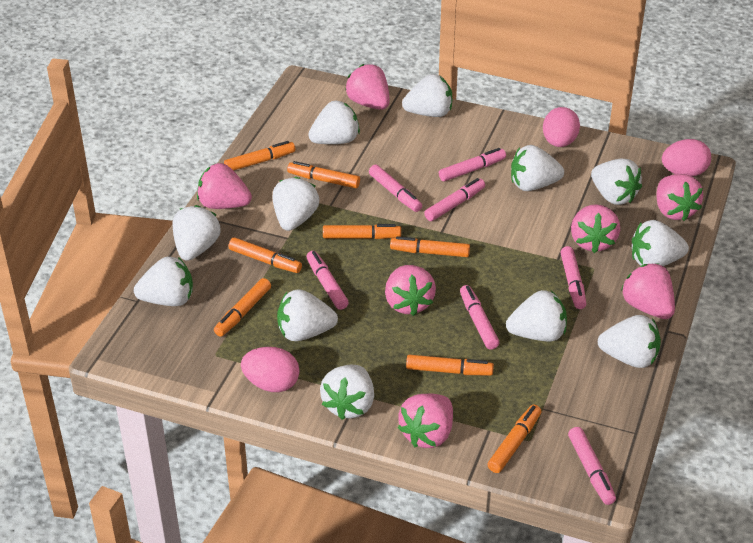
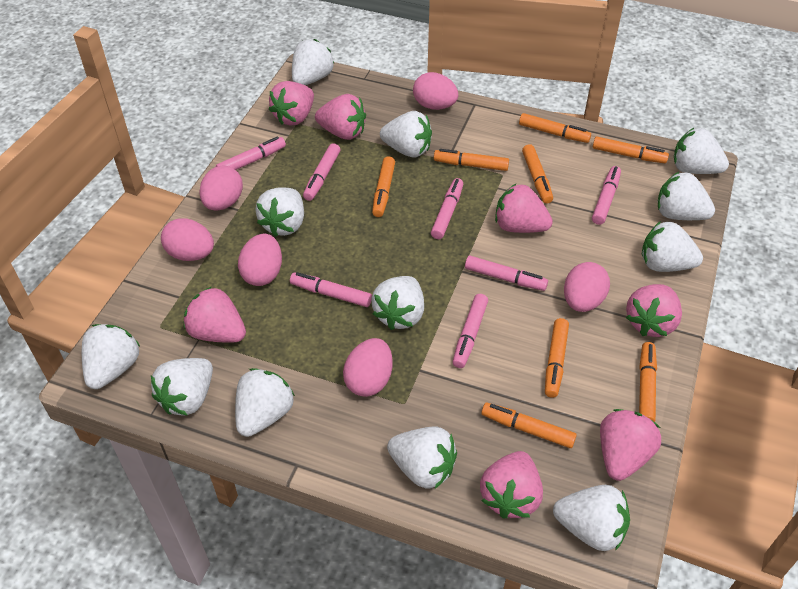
pink egg: 3 -> 6

